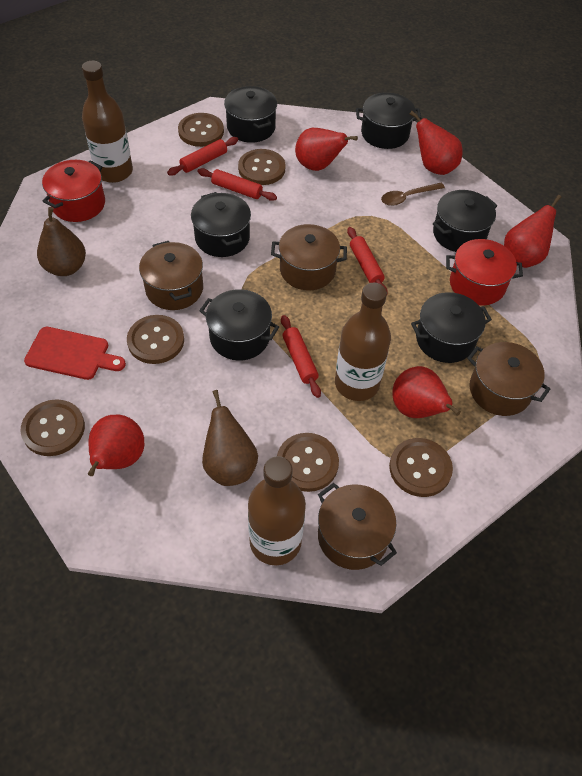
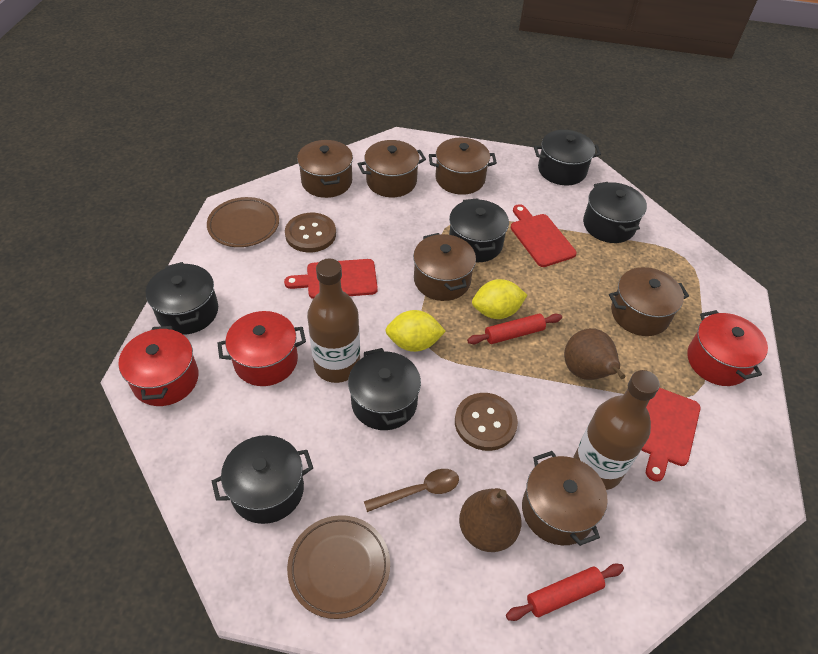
brown bottle: 3 -> 2
brown button: 6 -> 2
brown plate: 0 -> 2
brown pot: 4 -> 6
red cutting board: 1 -> 3
red pear: 5 -> 0
red pot: 2 -> 3
red rolling pin: 4 -> 2
yellow lemon: 0 -> 2

